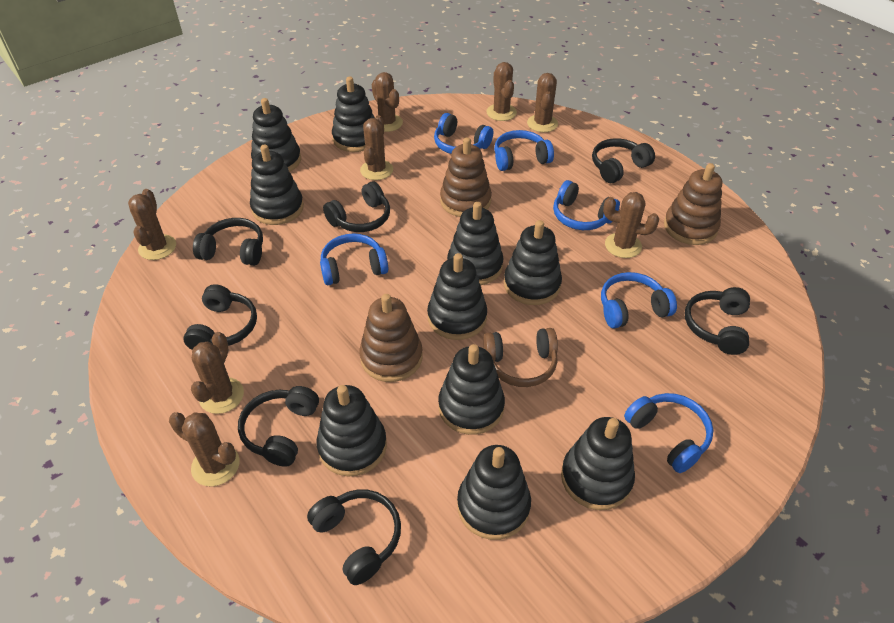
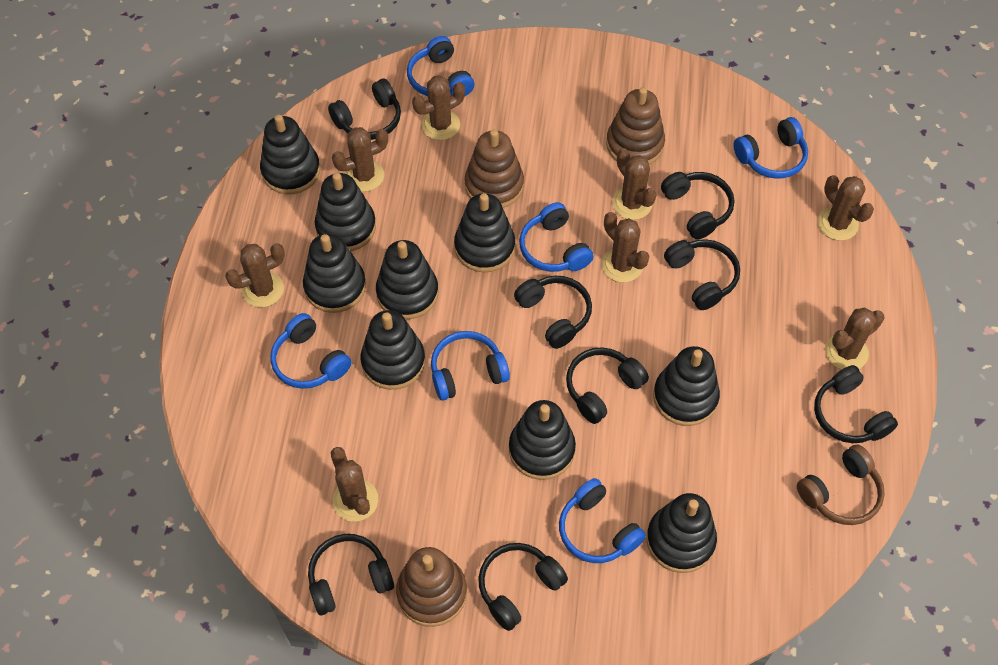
black headphones: 7 -> 8
black stacking toy: 10 -> 9

